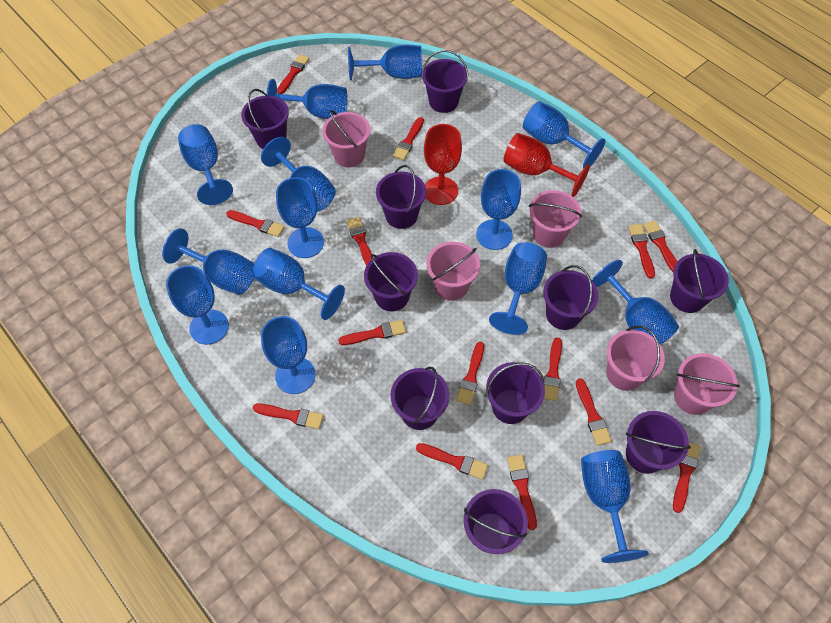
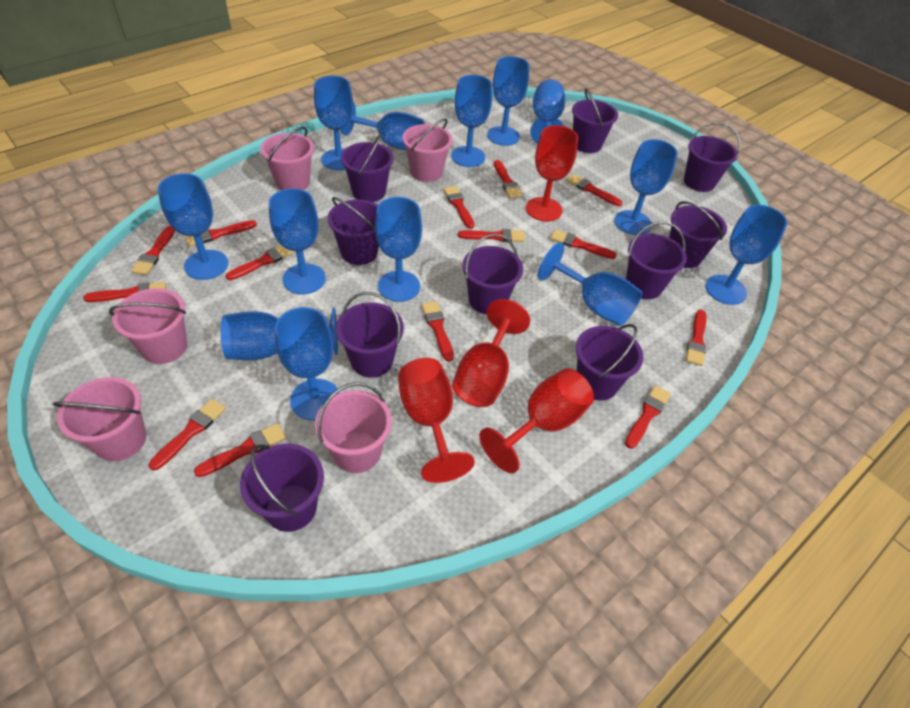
blue goblet: 14 -> 13
red goblet: 2 -> 4

